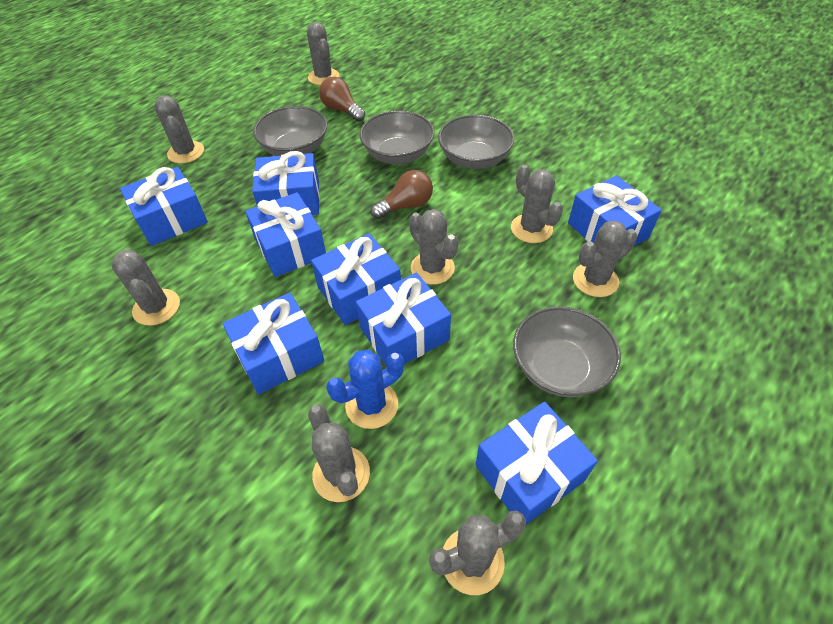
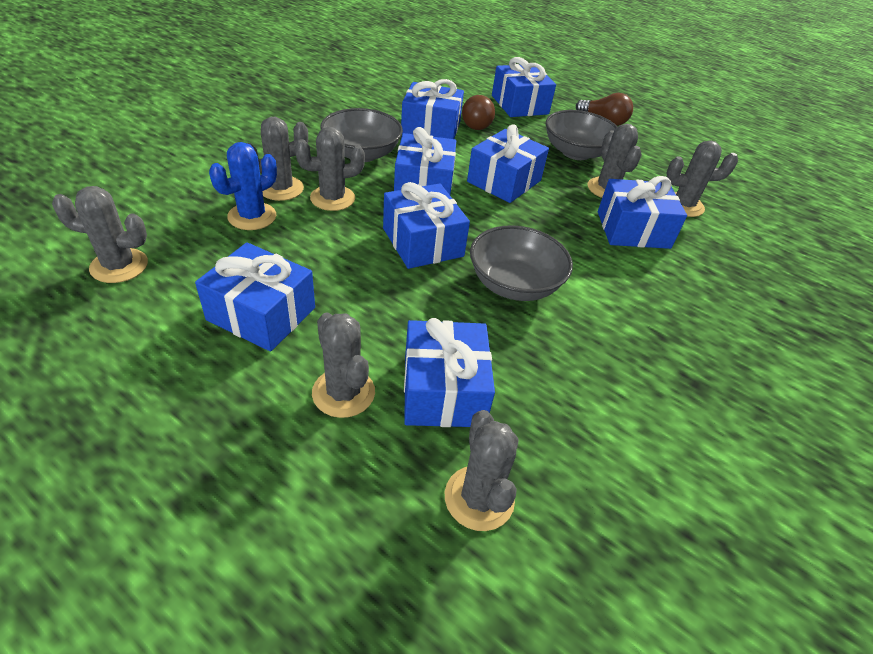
grey bowl: 4 -> 3
grey cactus: 8 -> 7

